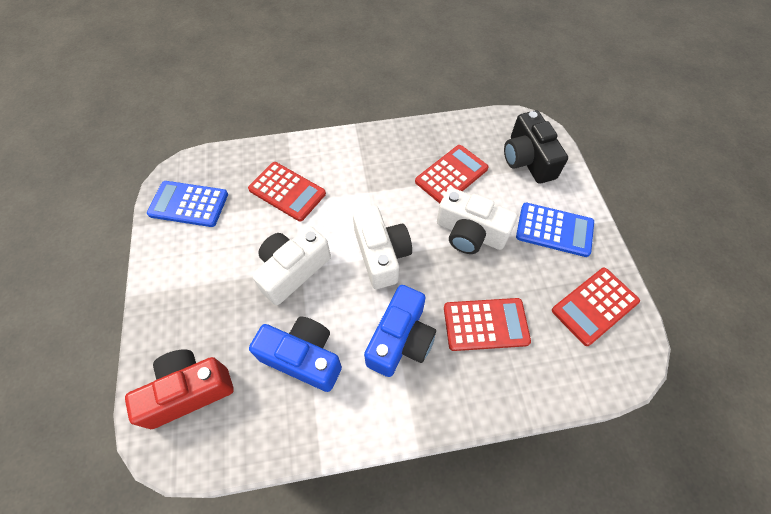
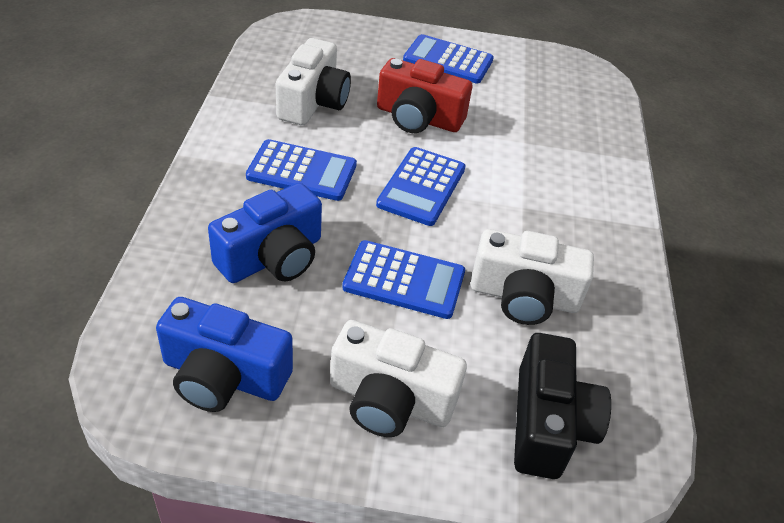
blue calculator: 2 -> 4
red calculator: 4 -> 0

